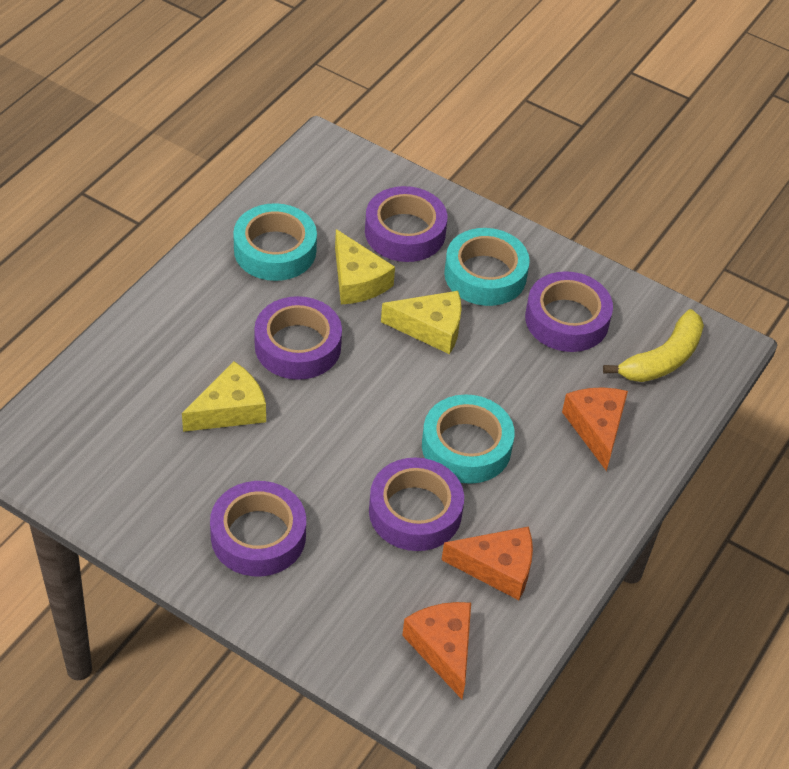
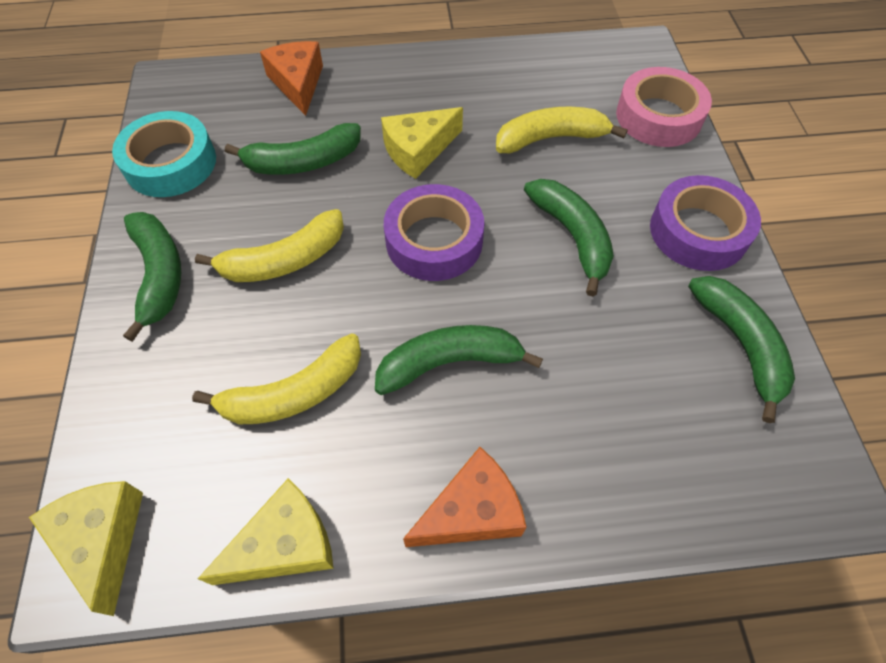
green banana: 0 -> 5
orange cheese: 3 -> 2
pink tape: 0 -> 1
purple tape: 5 -> 2
turquoise tape: 3 -> 1
yellow banana: 1 -> 3

